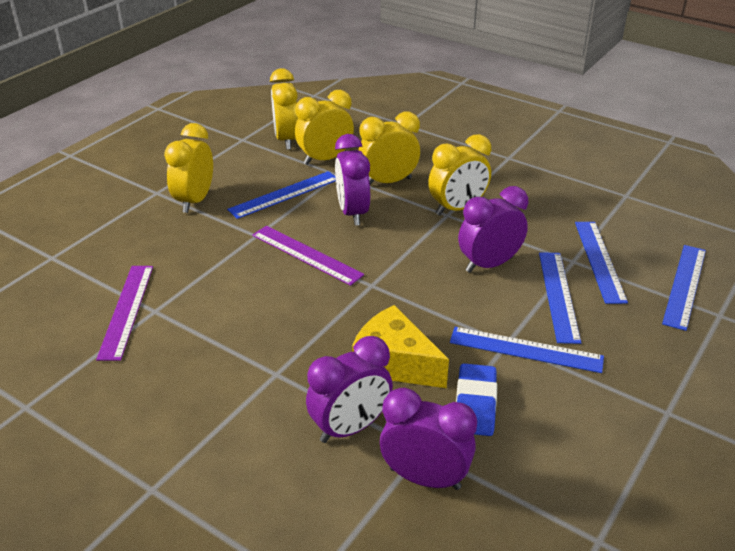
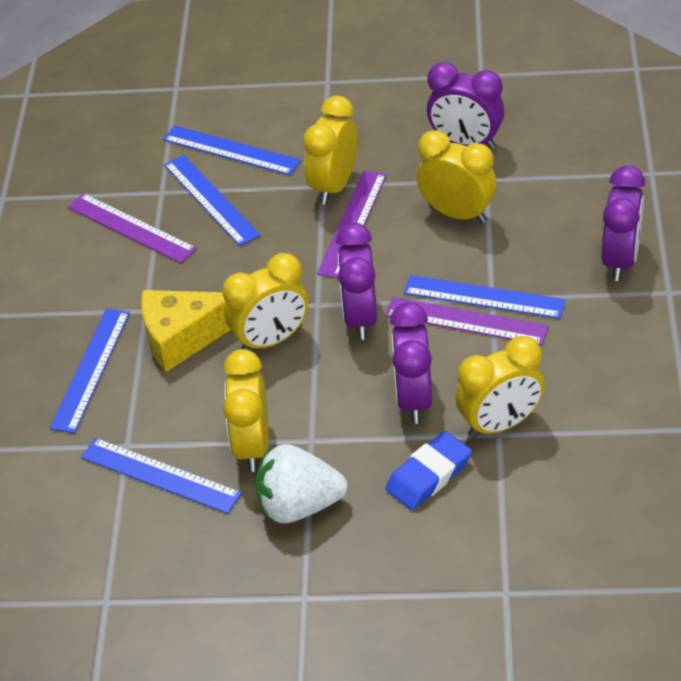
purple ruler: 2 -> 3
white strawberry: 0 -> 1

